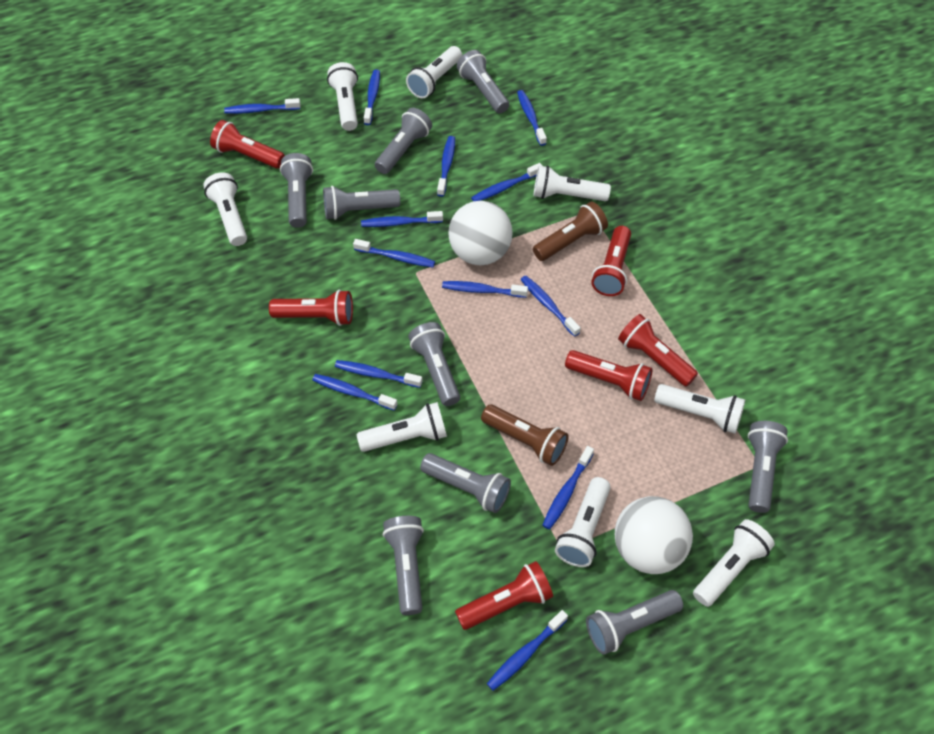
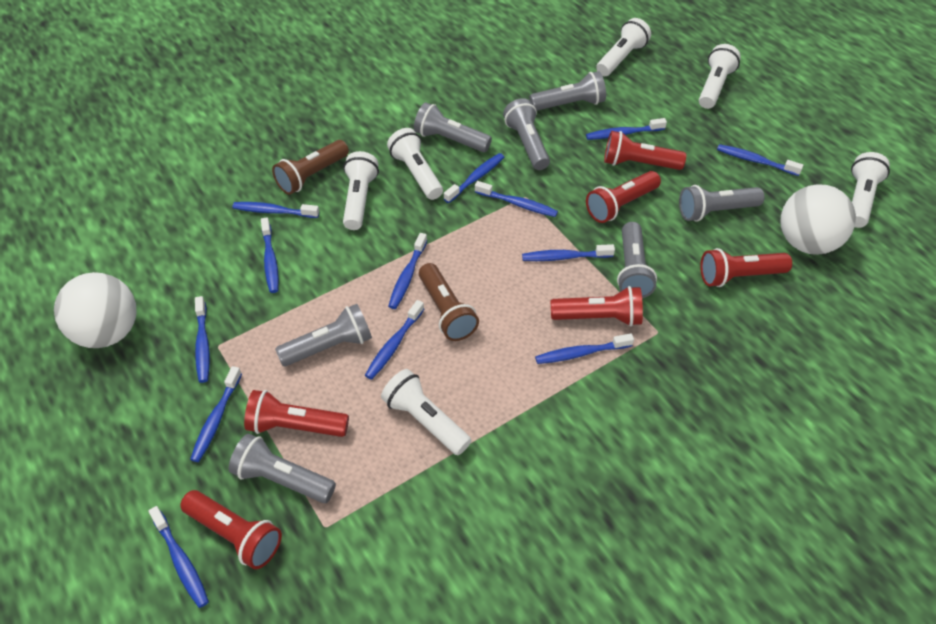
grey flashlight: 9 -> 7
white flashlight: 8 -> 6

